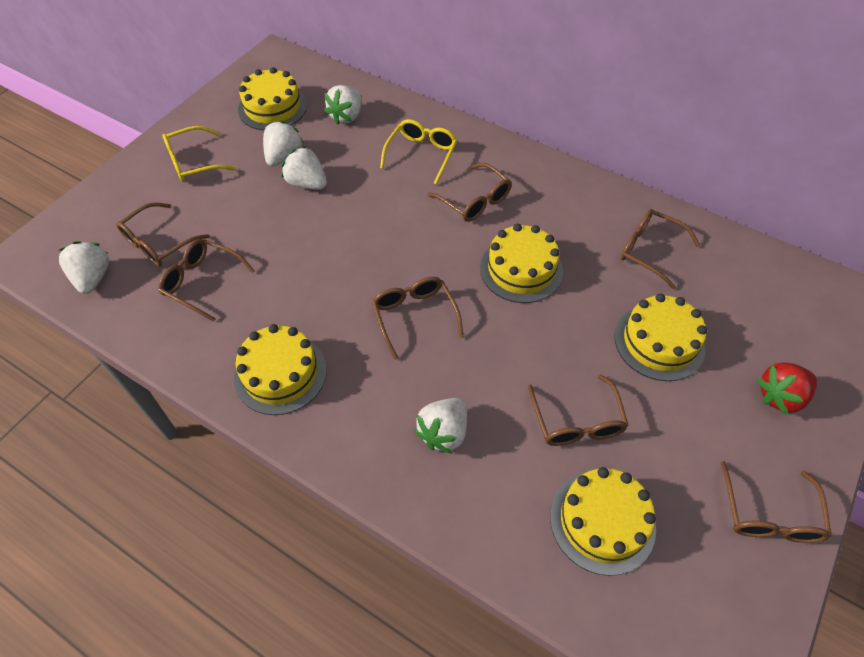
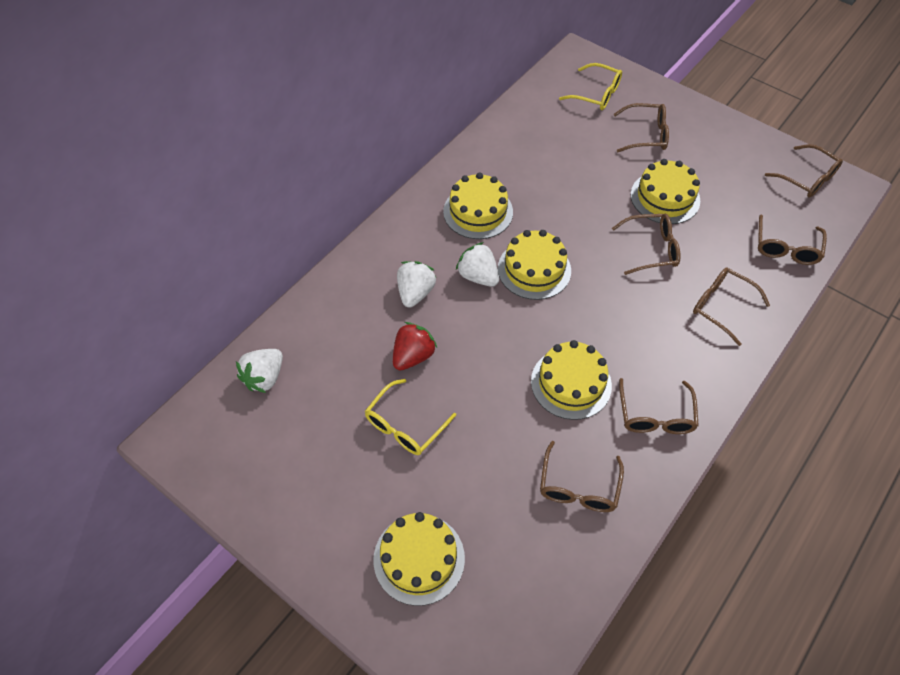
white strawberry: 5 -> 3

